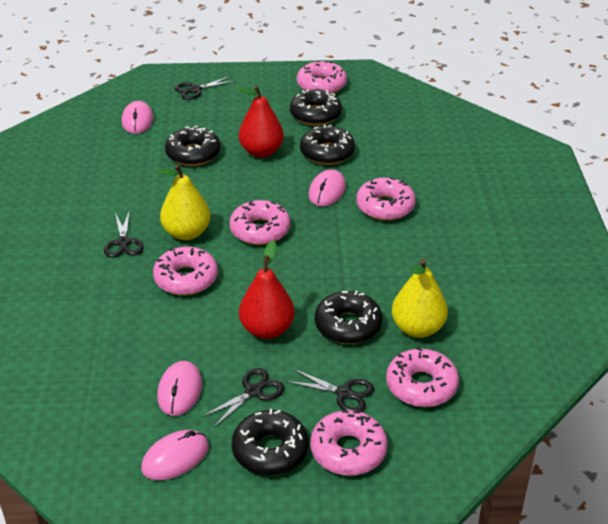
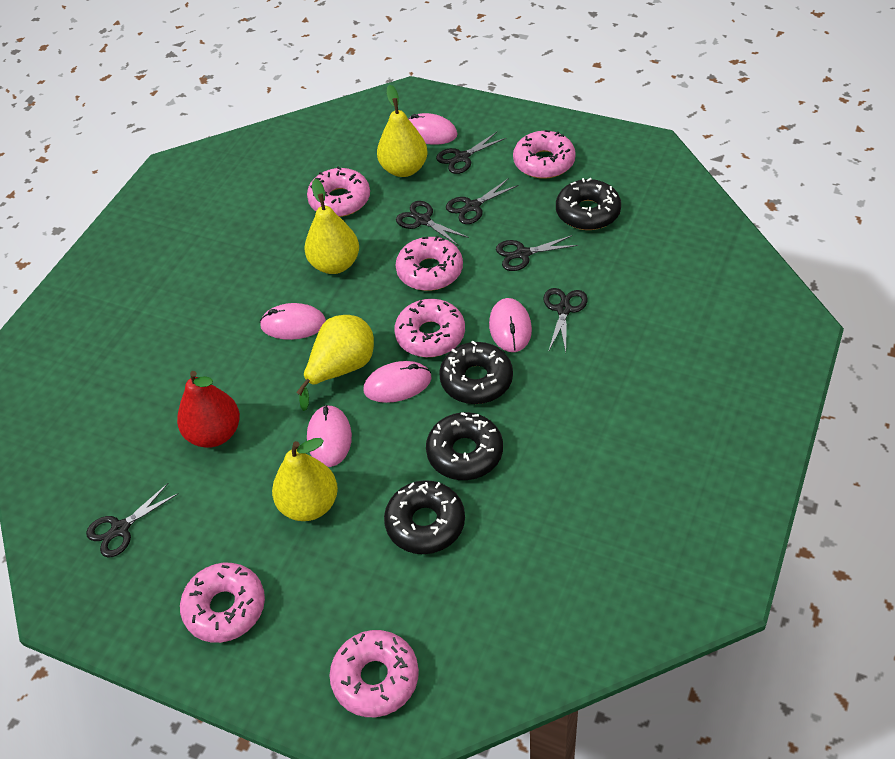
black donut: 5 -> 4
black scissors: 4 -> 6
pink mouse: 4 -> 5
red pear: 2 -> 1
yellow pear: 2 -> 4

